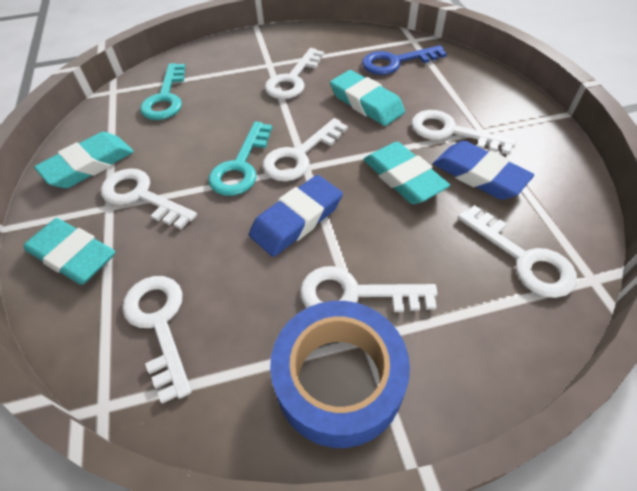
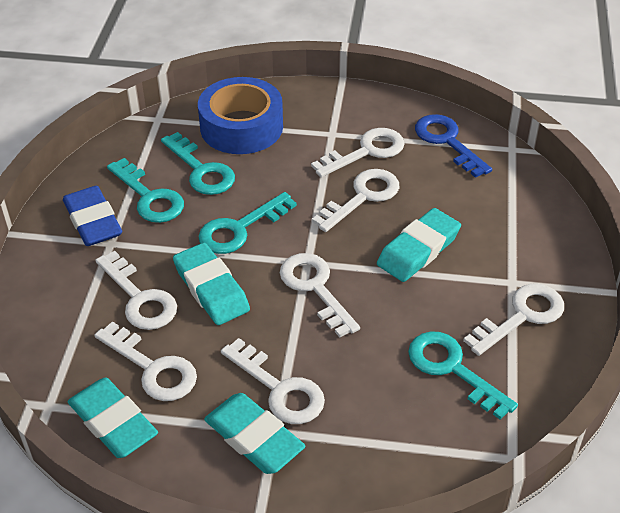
blue eraser: 2 -> 1
turquoise key: 2 -> 4

